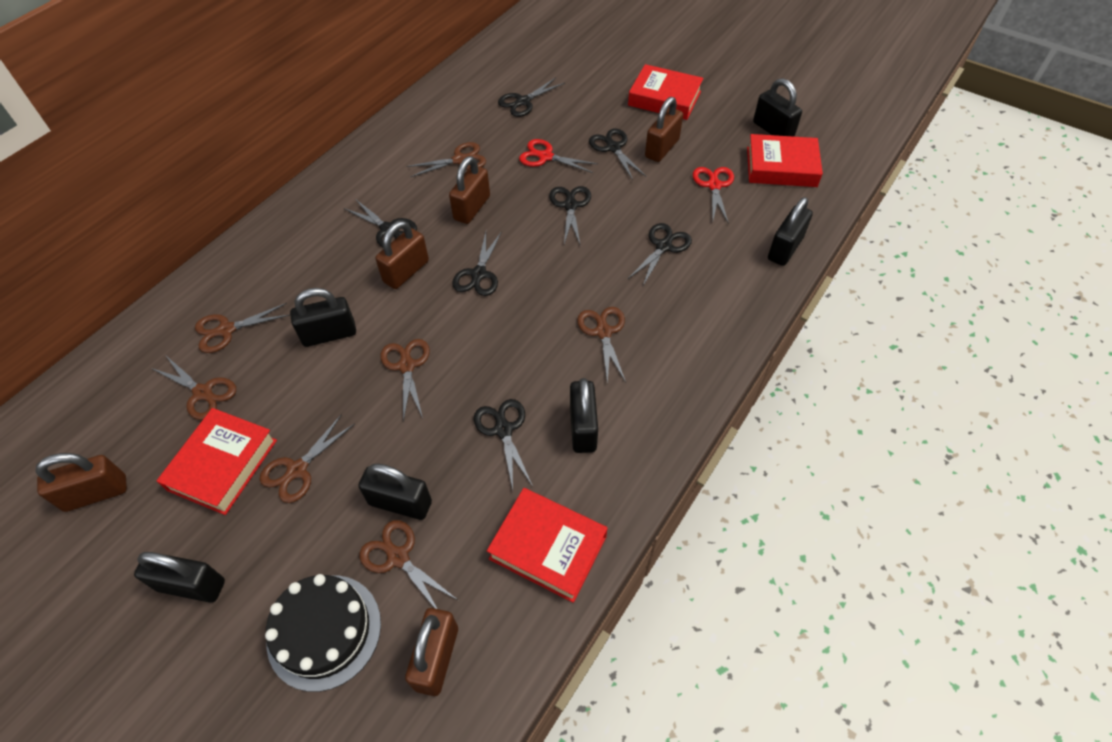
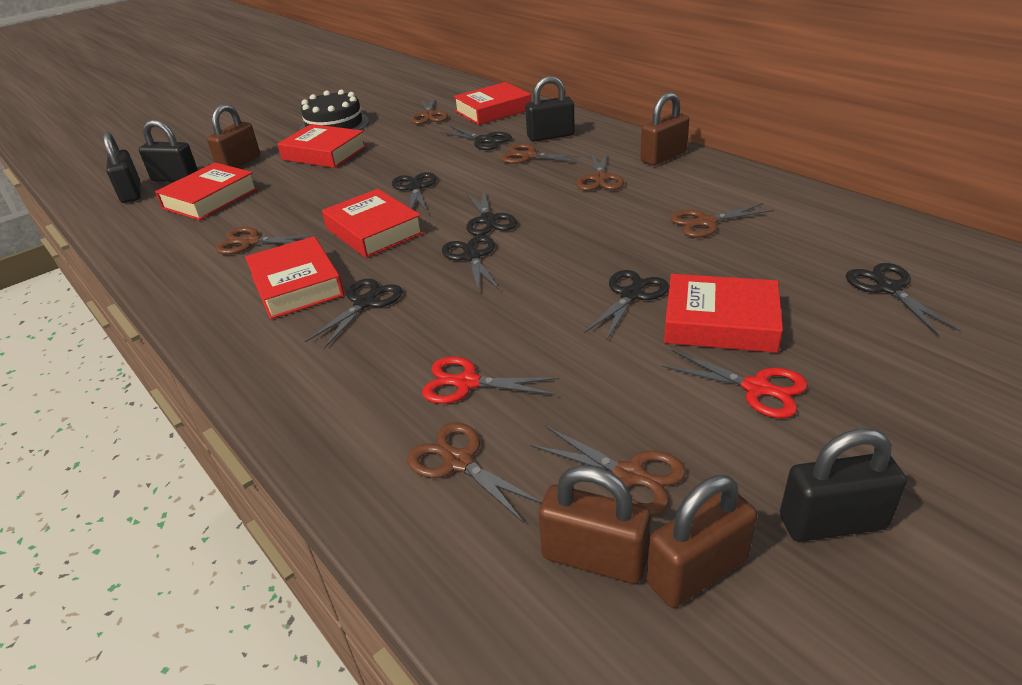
black padlock: 6 -> 4
brown padlock: 5 -> 4
red book: 4 -> 6

